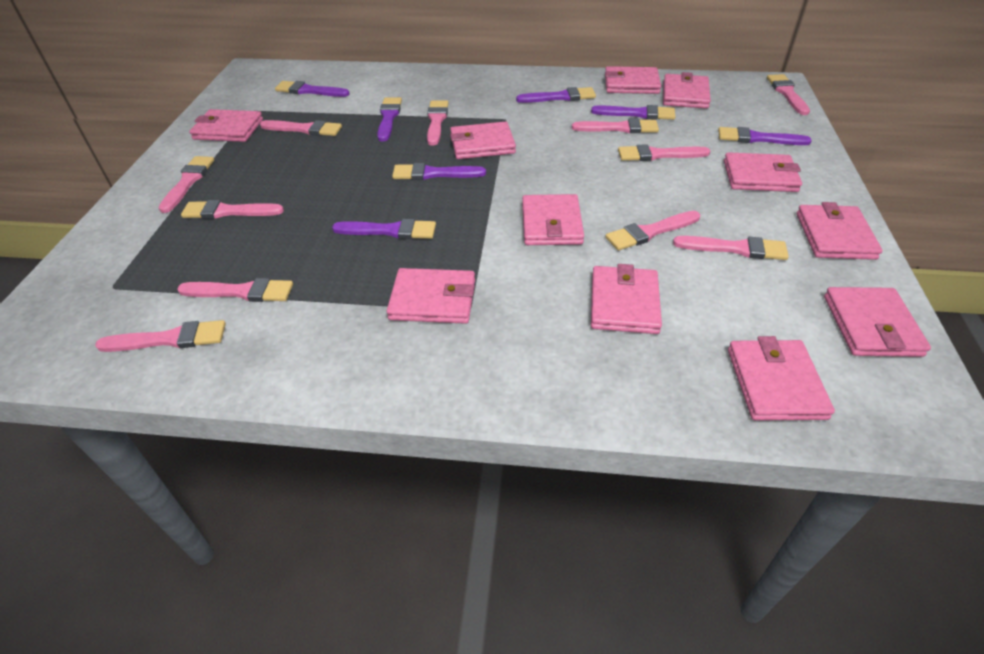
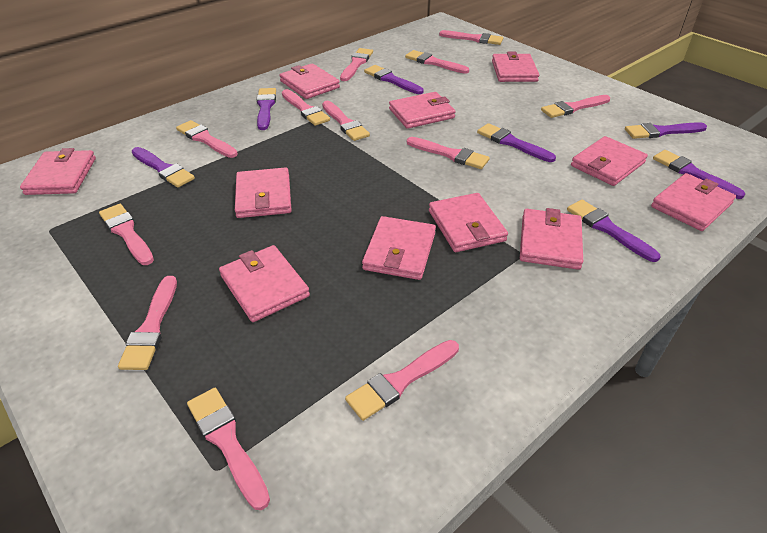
pink brush: 11 -> 12

